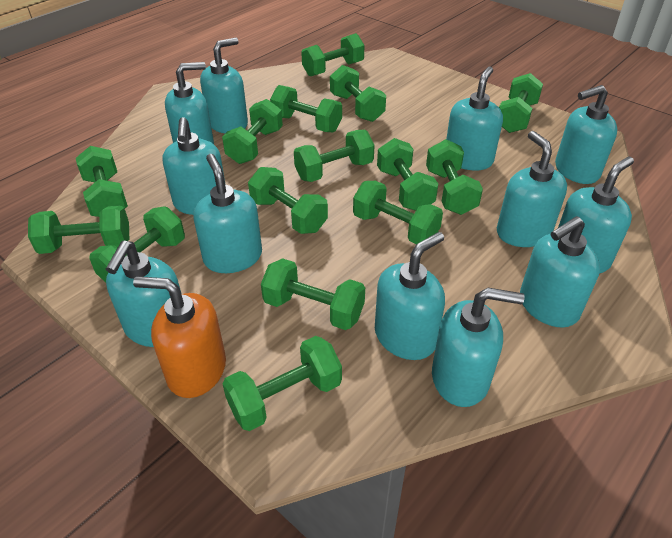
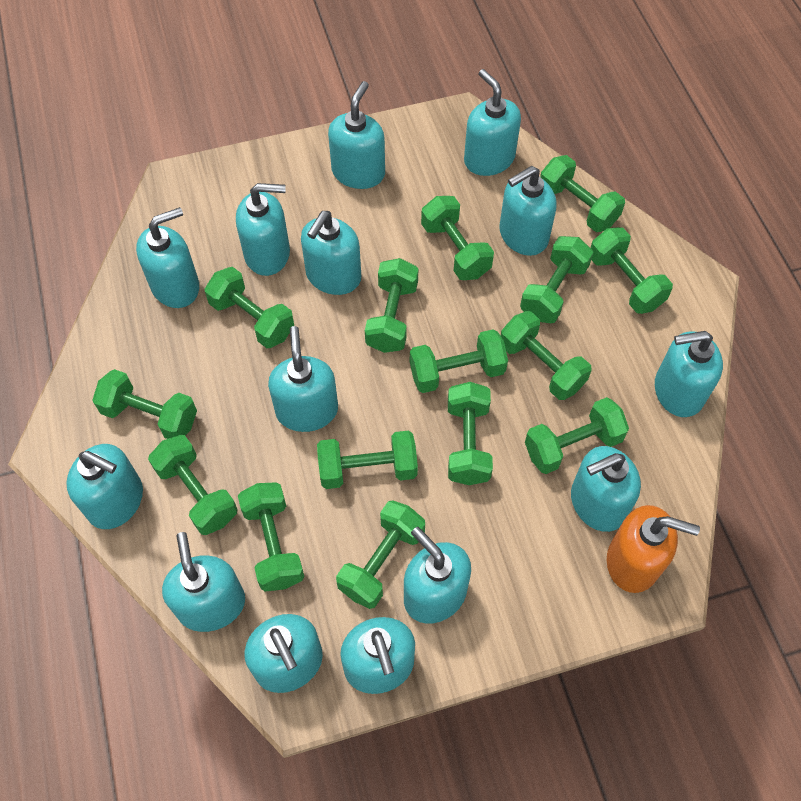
turquoise soap dispenser: 12 -> 14

